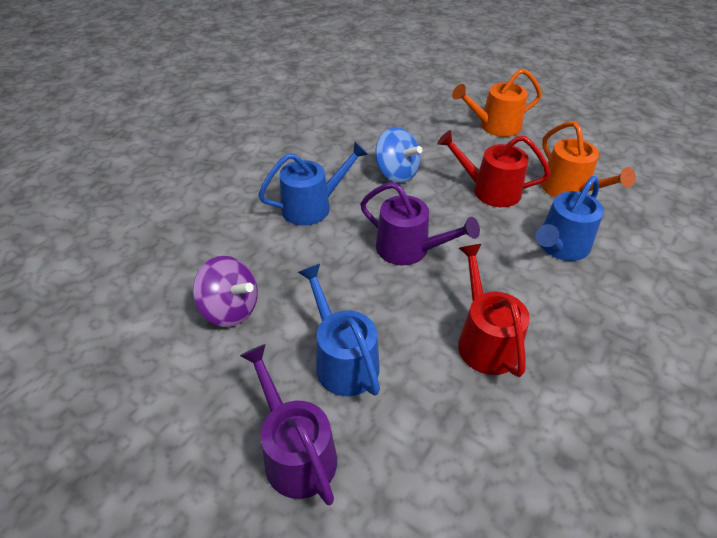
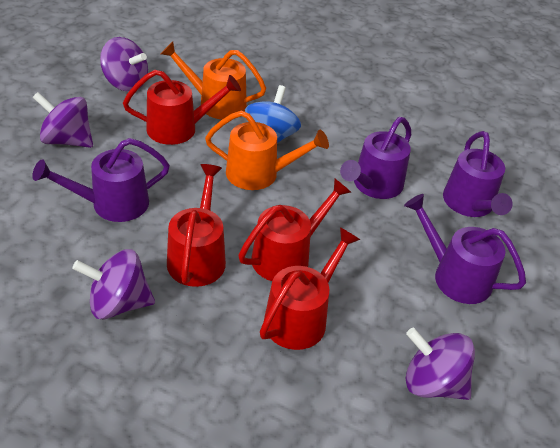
blue watering can: 3 -> 0
purple spinning top: 1 -> 4
purple watering can: 2 -> 4
red watering can: 2 -> 4

